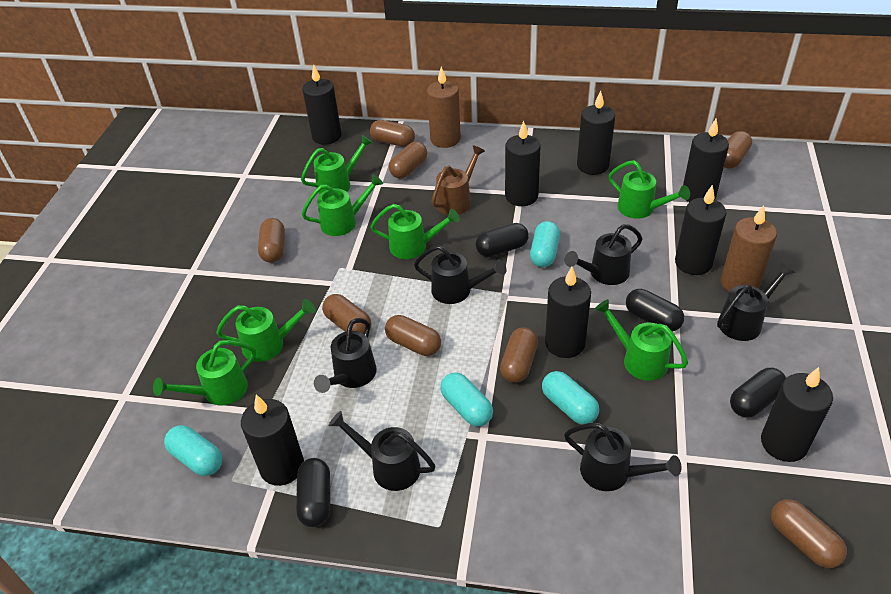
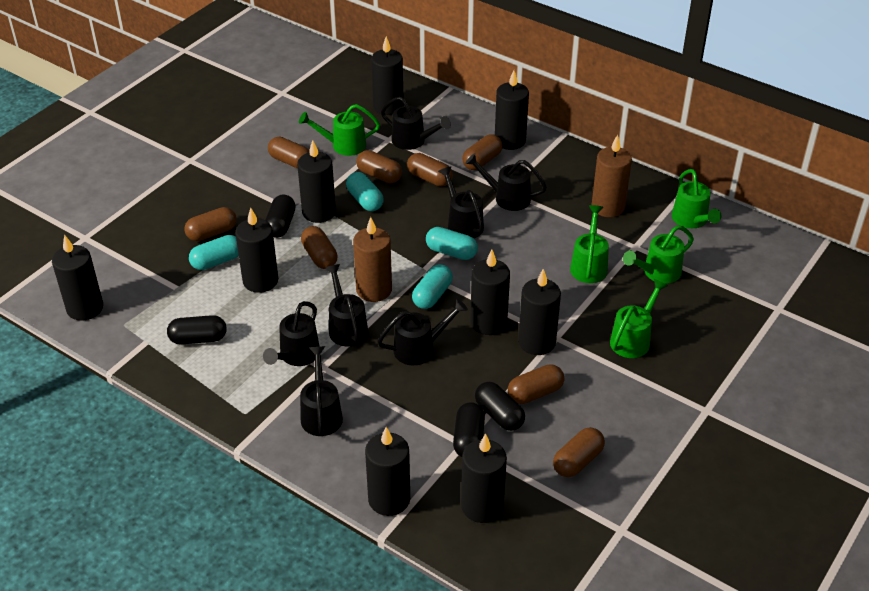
black candle: 8 -> 9
black watering can: 6 -> 7
brown watering can: 1 -> 0
green watering can: 7 -> 5

